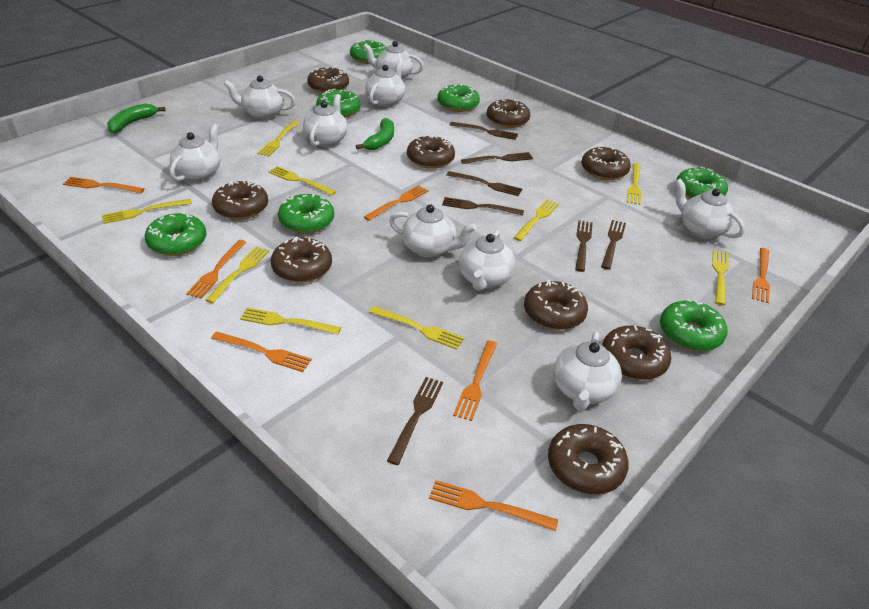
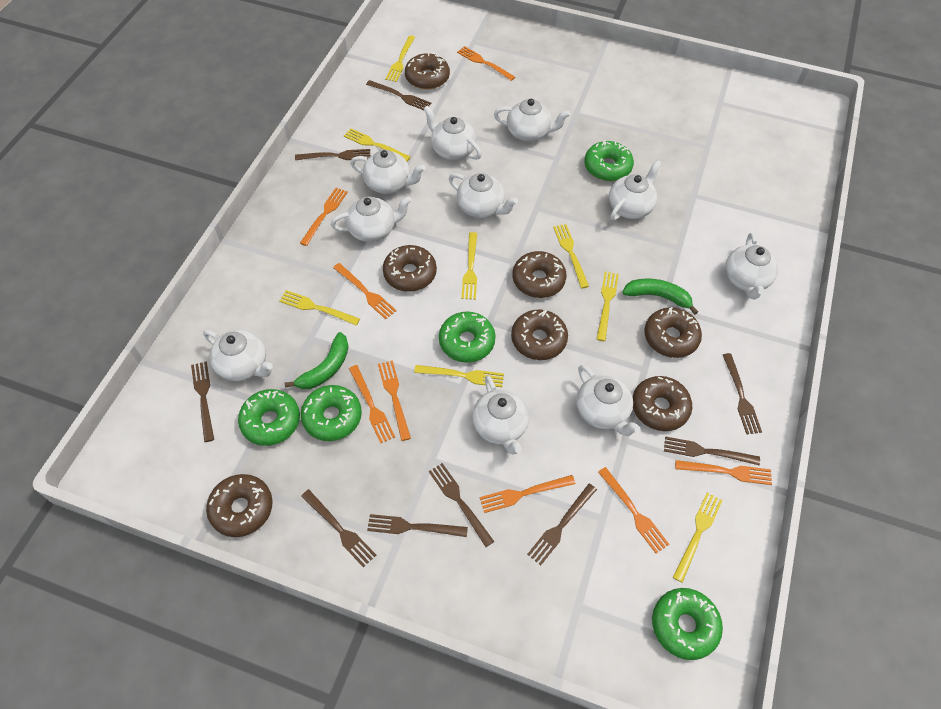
brown donut: 9 -> 7
brown fork: 7 -> 9
green donut: 7 -> 5
orange fork: 7 -> 8
white teapot: 9 -> 10
yellow fork: 9 -> 8

